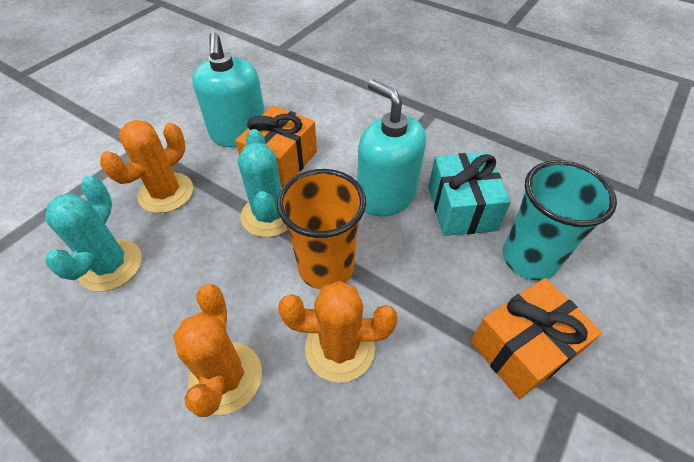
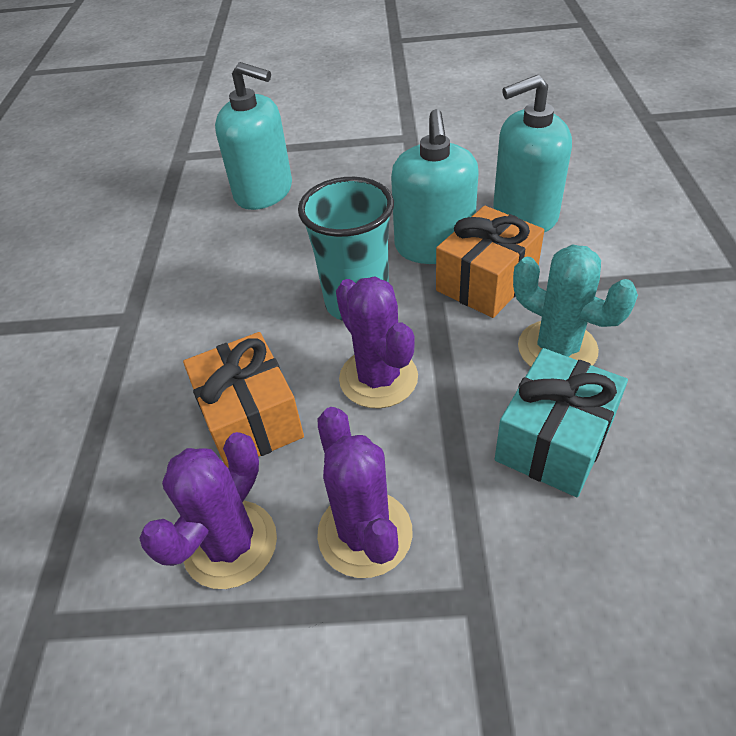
orange cactus: 3 -> 0
orange cup: 1 -> 0
purple cactus: 0 -> 3
turquoise cactus: 2 -> 1
turquoise soap dispenser: 2 -> 3

